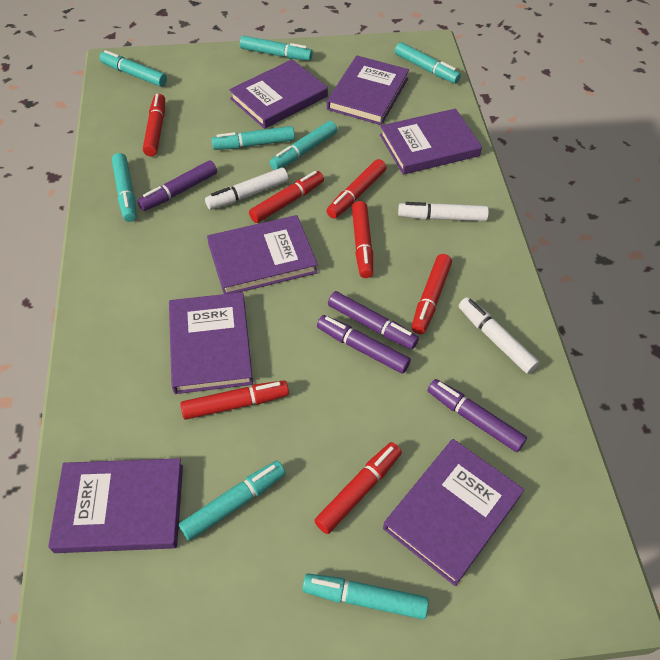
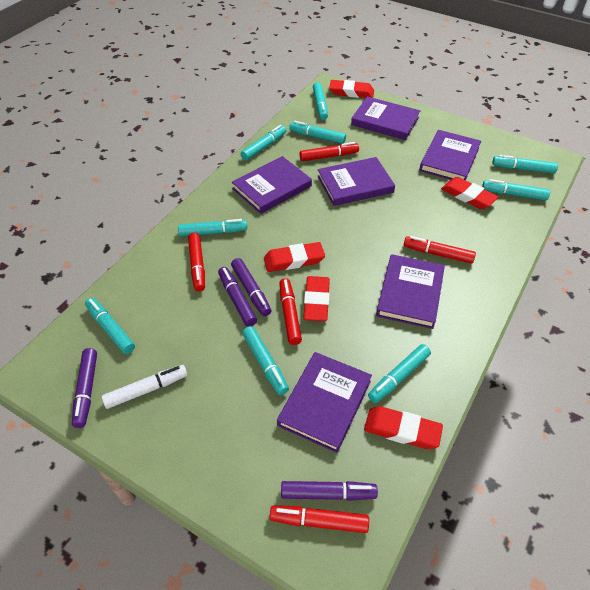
purple book: 7 -> 6
red eraser: 0 -> 5
red marker: 7 -> 5
turquoise marker: 8 -> 9
white marker: 3 -> 1

